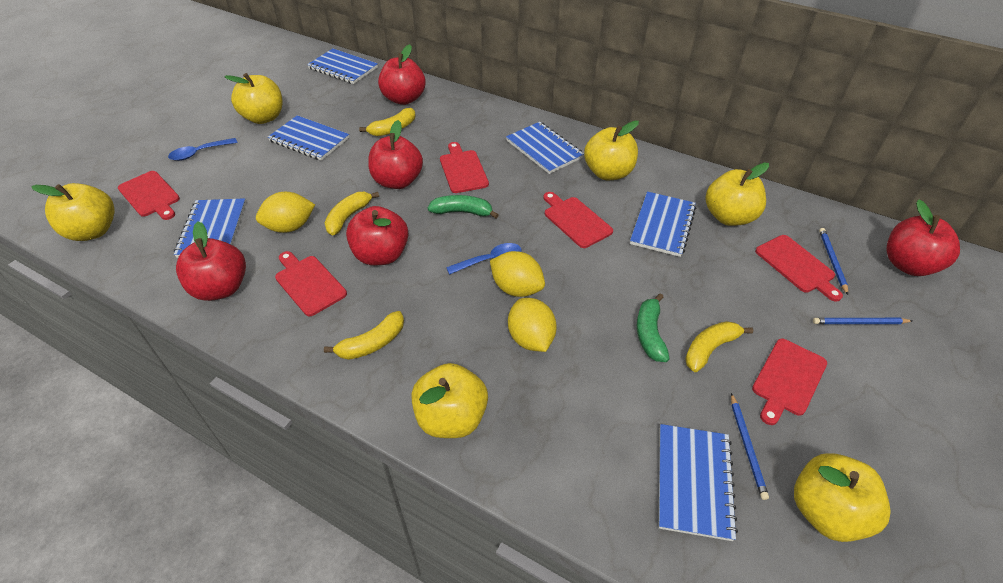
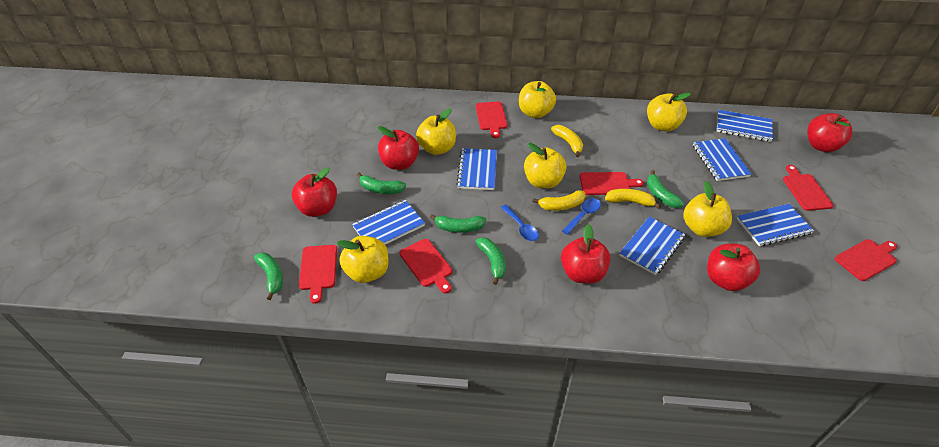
blue pencil: 3 -> 0
green banana: 2 -> 5
yellow banana: 4 -> 3
yellow lemon: 3 -> 0

